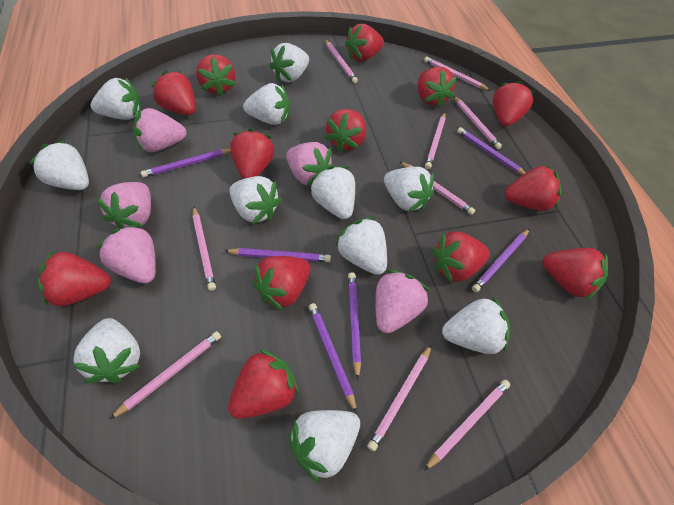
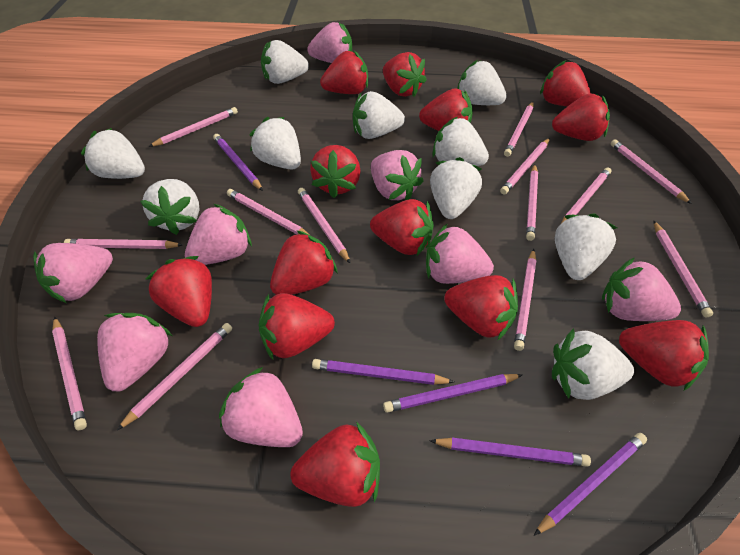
pink pencil: 9 -> 13
pink strawberry: 5 -> 8
purple pencil: 6 -> 5
white strawberry: 11 -> 10

